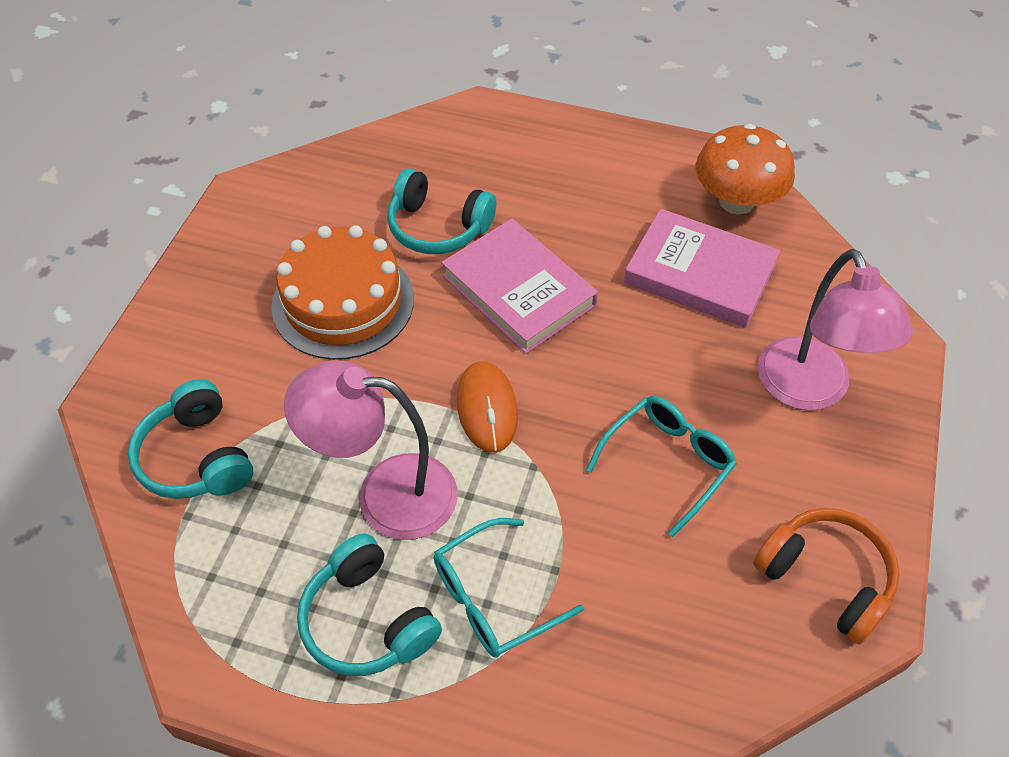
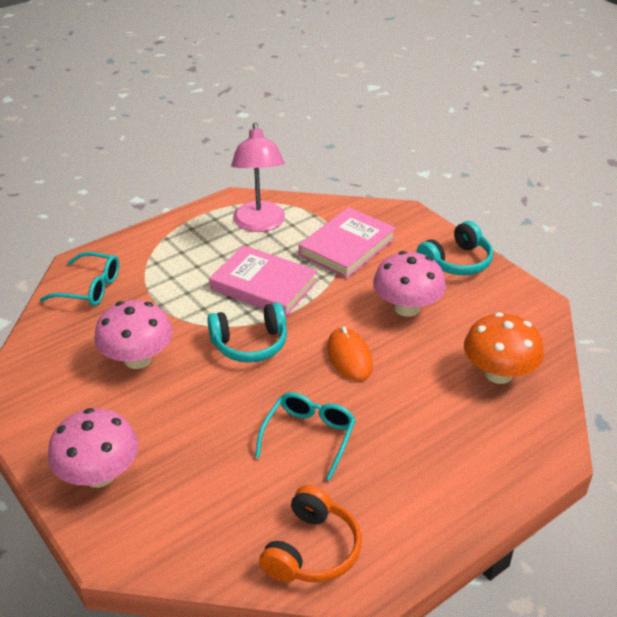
orange cake: 1 -> 0
pink lamp: 2 -> 1
pink mushroom: 0 -> 3
turquoise headphones: 3 -> 2

